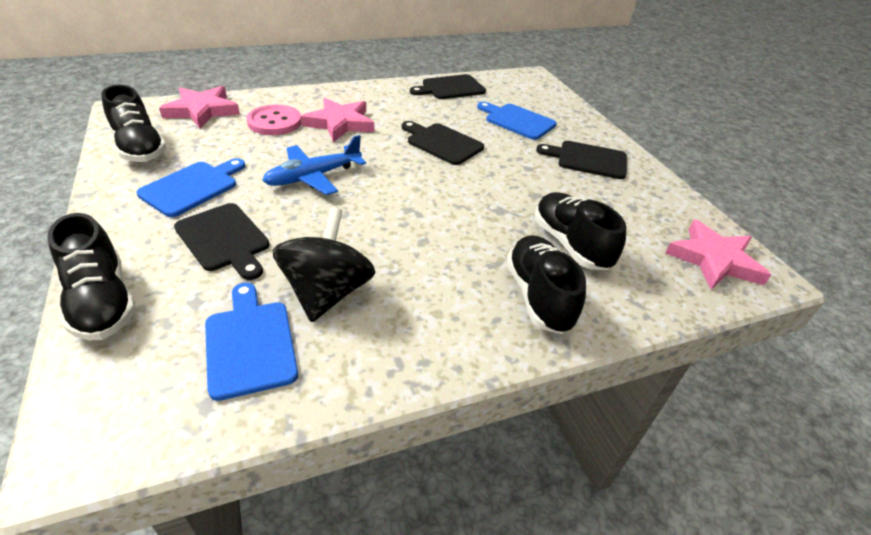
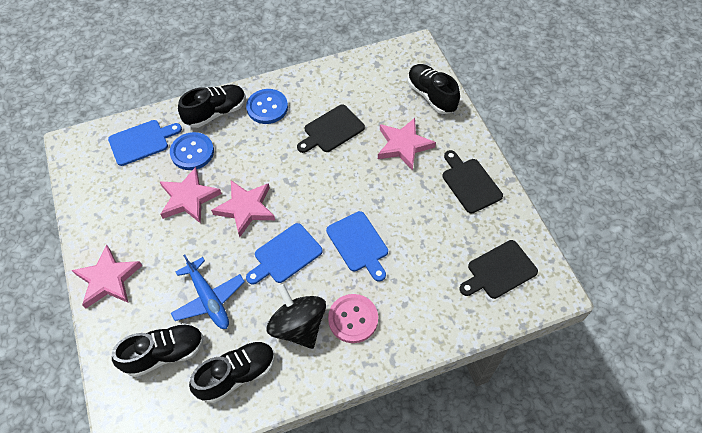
black cutting board: 4 -> 3
blue button: 0 -> 2
pink star: 3 -> 4

